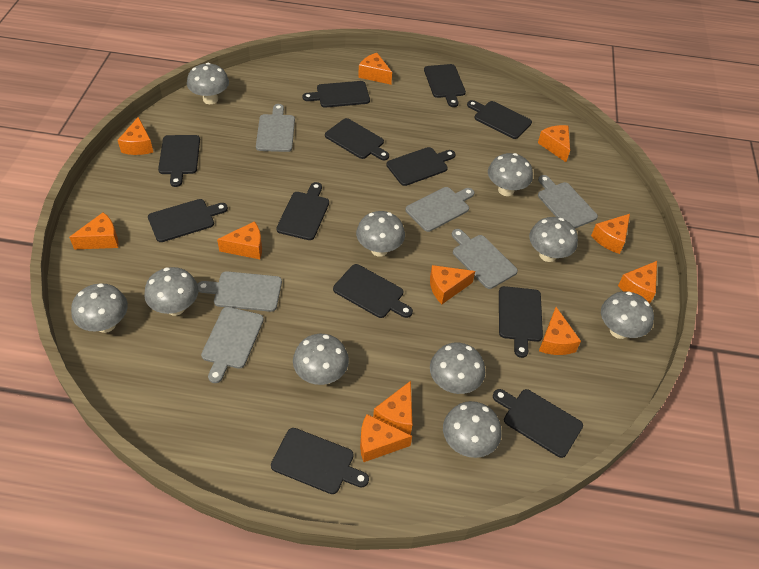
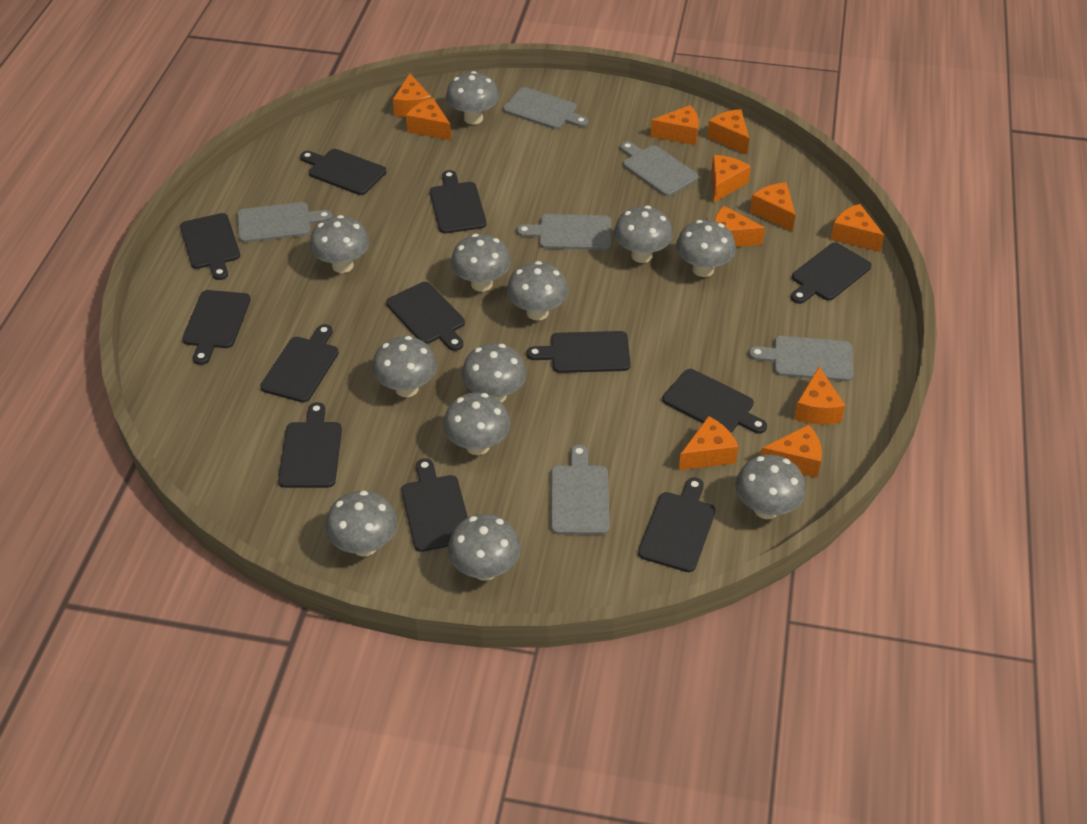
grey mushroom: 10 -> 12

